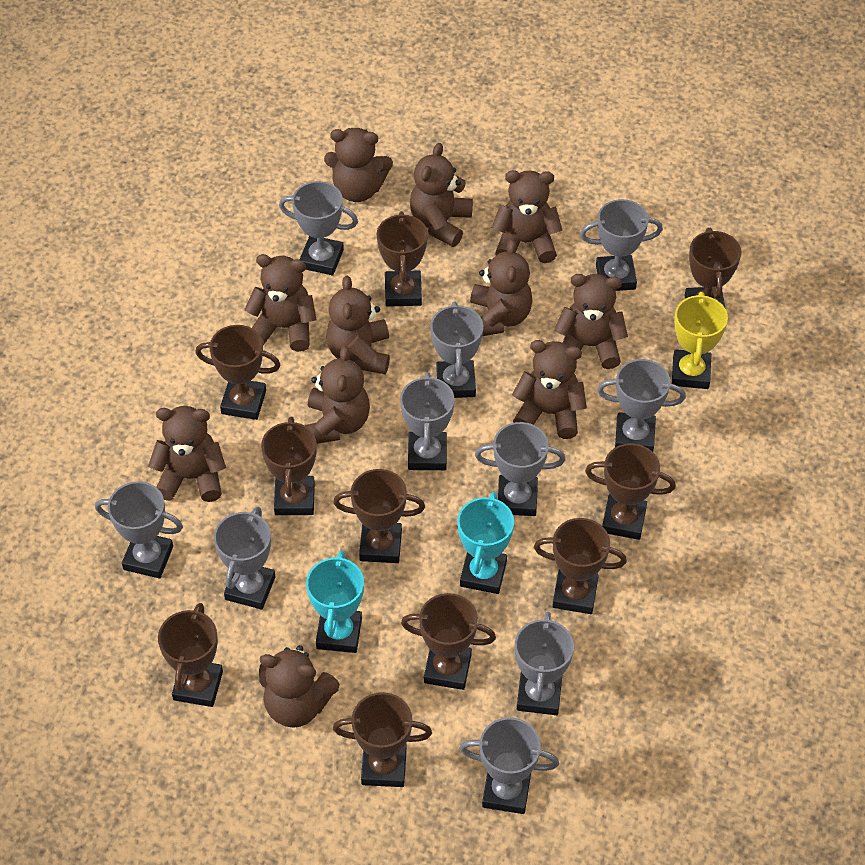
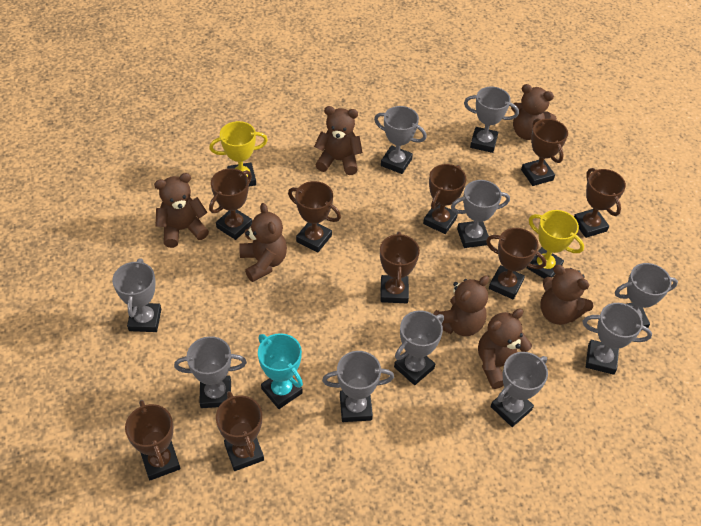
brown teddy bear: 11 -> 7
brown trophy: 10 -> 9
turquoise trophy: 2 -> 1
yellow trophy: 1 -> 2

